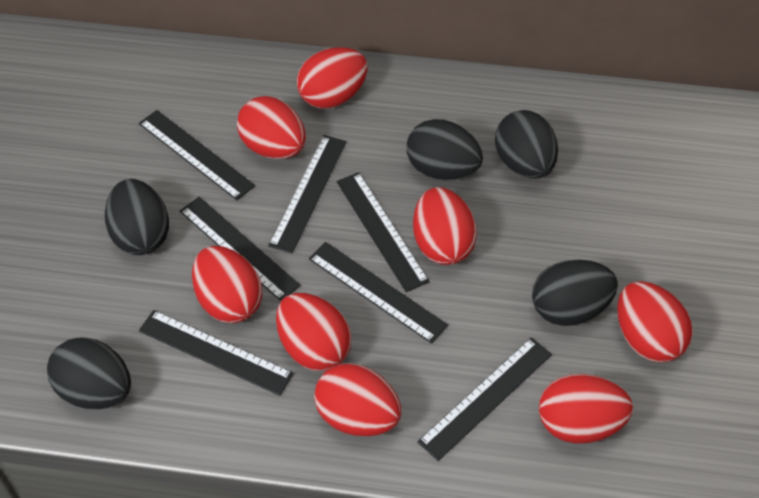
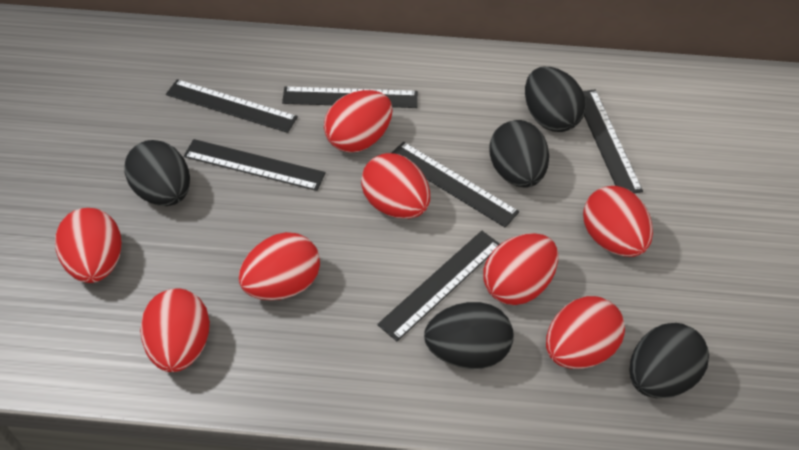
black ruler: 7 -> 6

